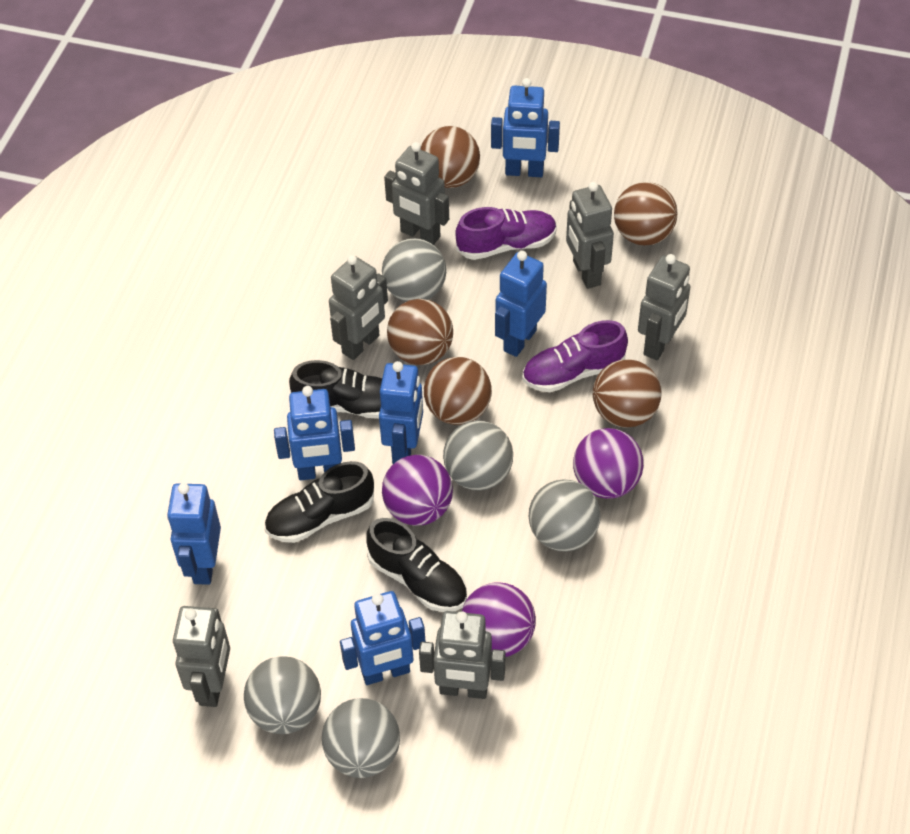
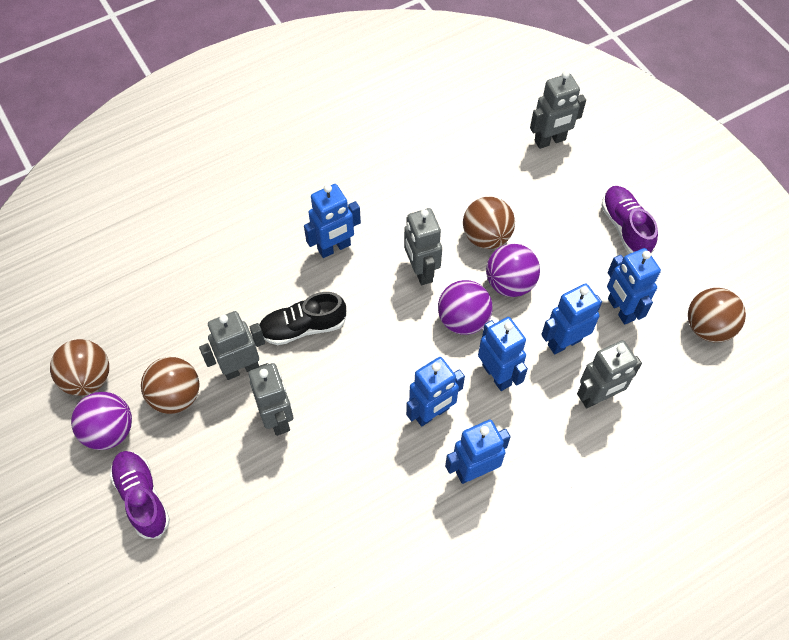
black shoe: 3 -> 1
brown ball: 5 -> 4
grey ball: 5 -> 0
grey robot: 6 -> 5

